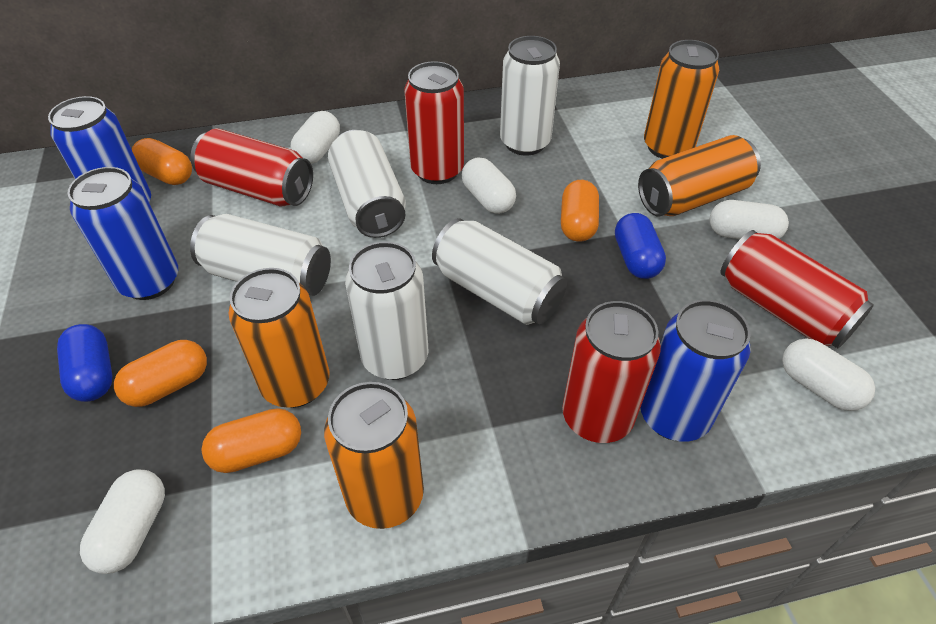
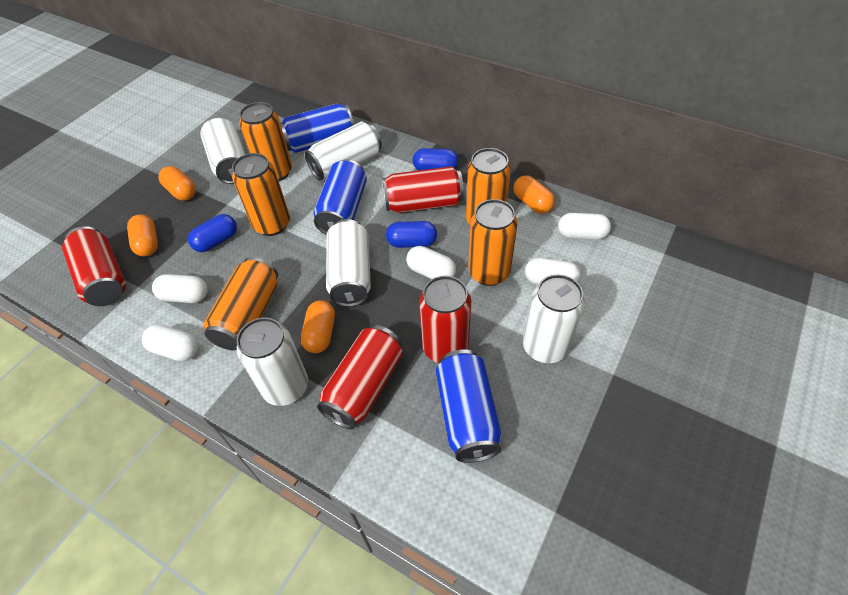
blue capsule: 2 -> 3
orange can: 4 -> 5

